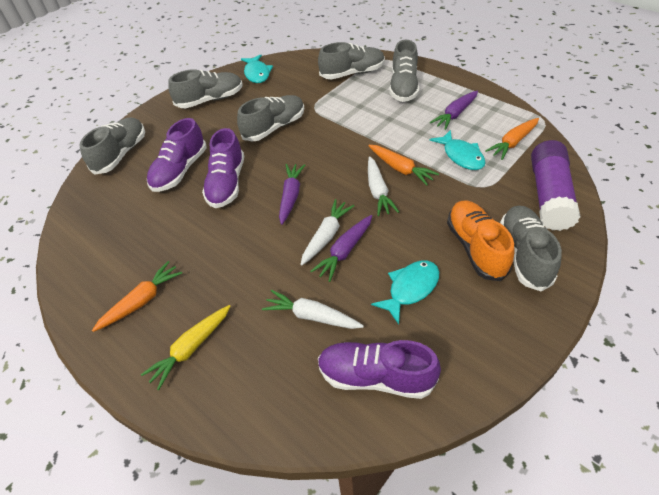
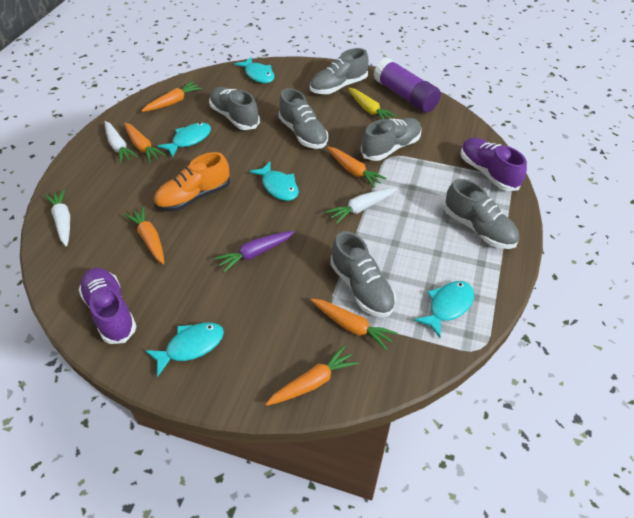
orange carrot: 3 -> 6
purple carrot: 3 -> 1
purple shoe: 3 -> 2
turquoise fish: 3 -> 5

